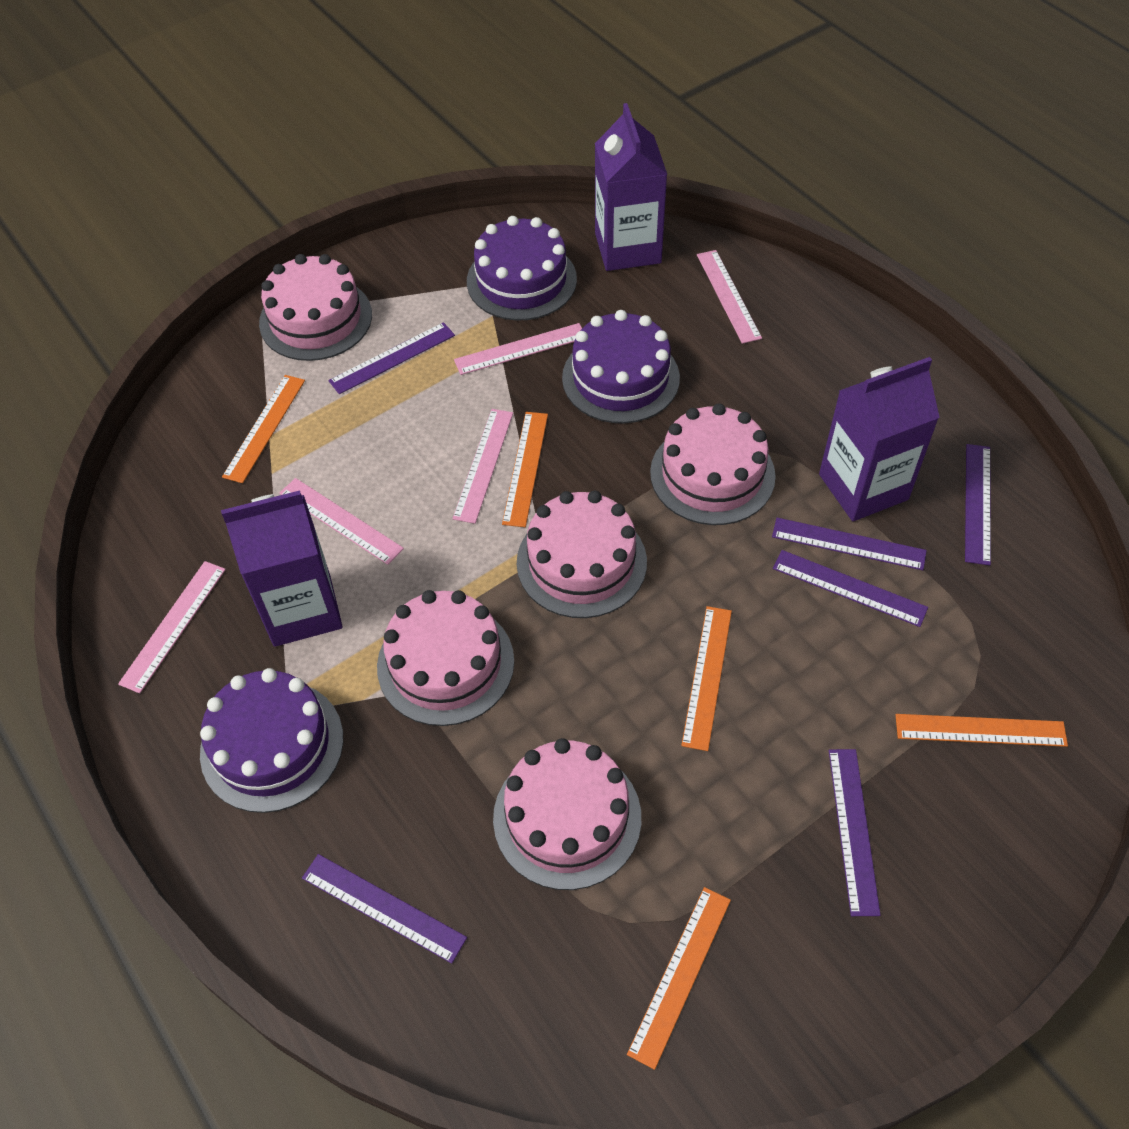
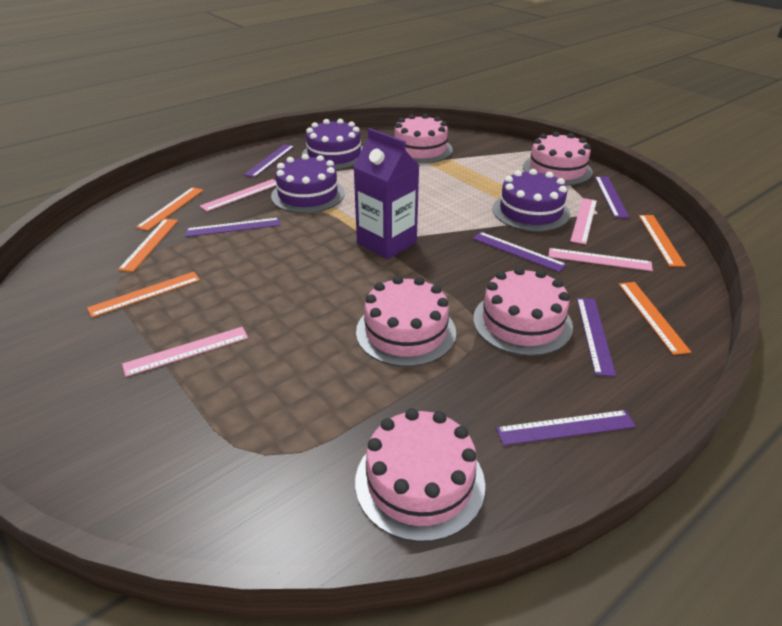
pink ruler: 5 -> 4
purple carton: 3 -> 1

